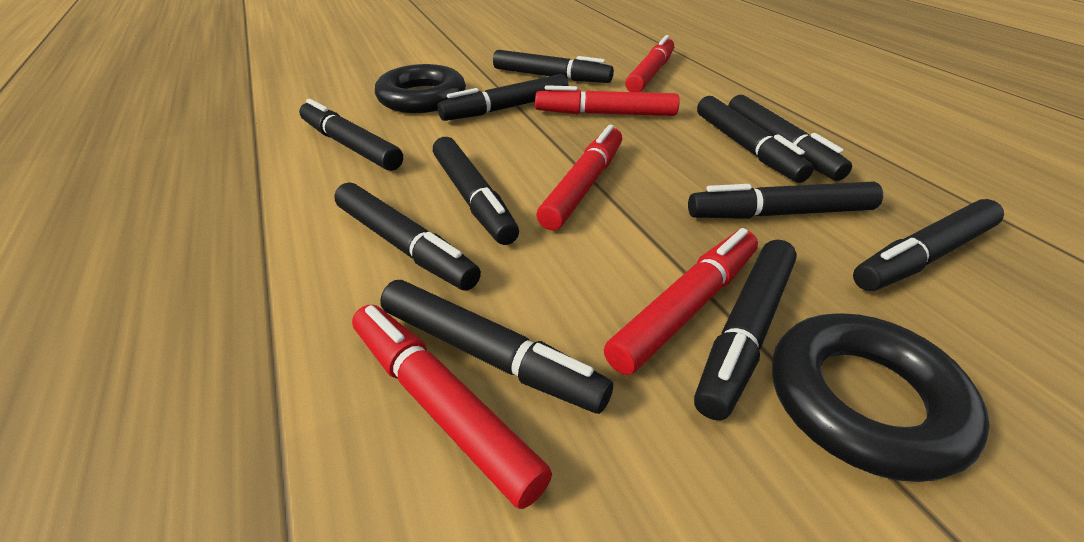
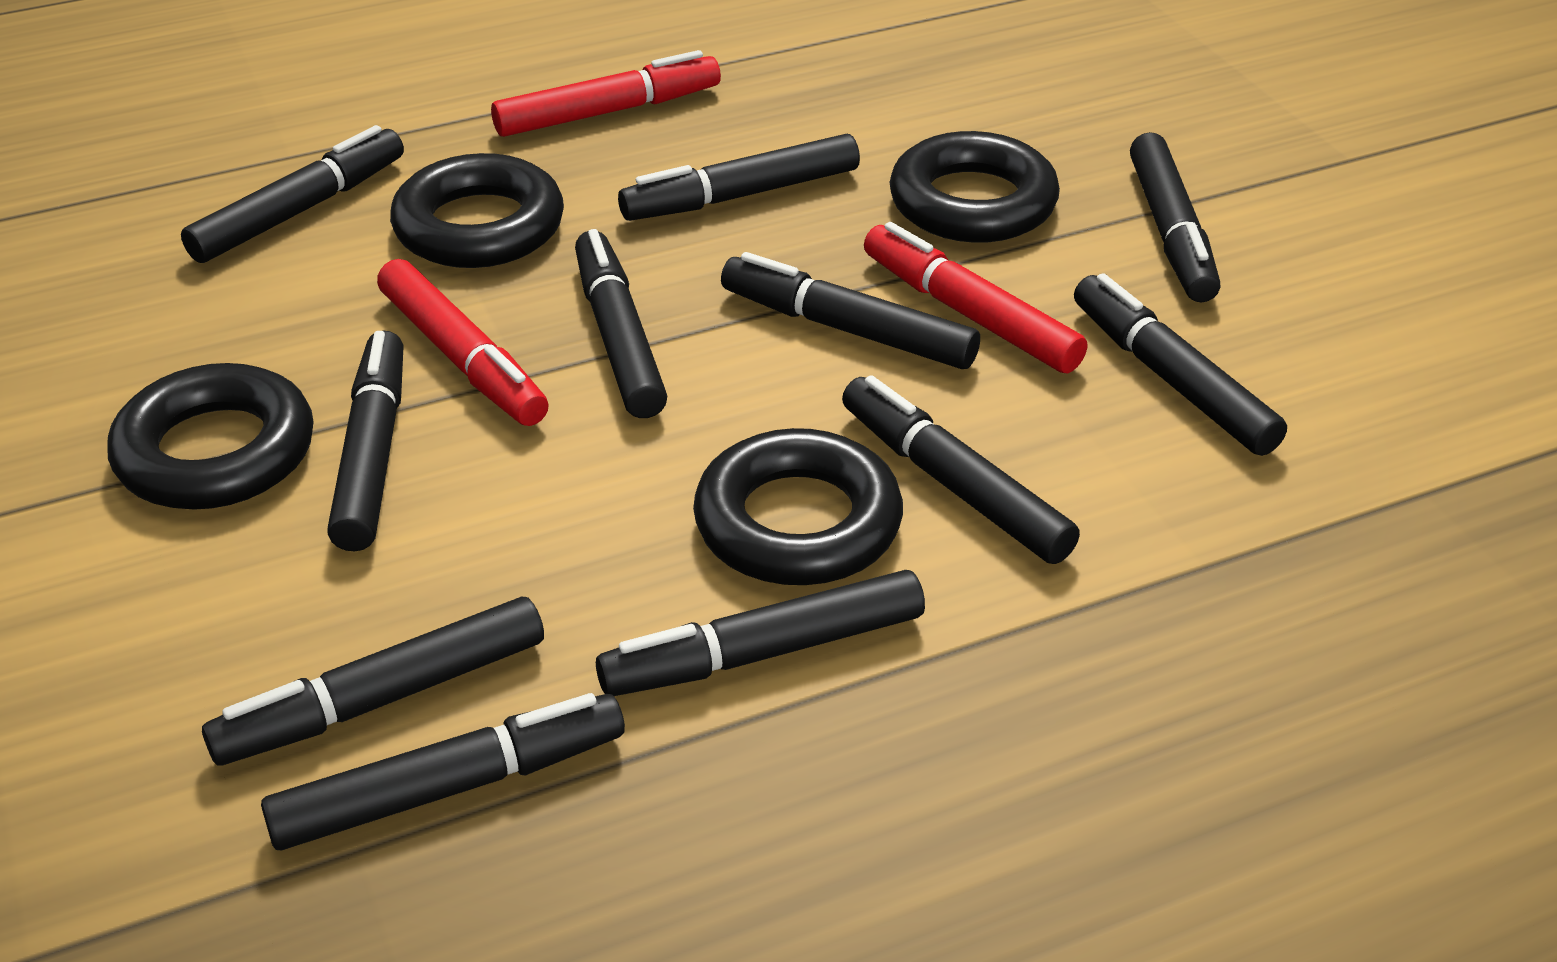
black ring: 2 -> 4
red marker: 5 -> 3

